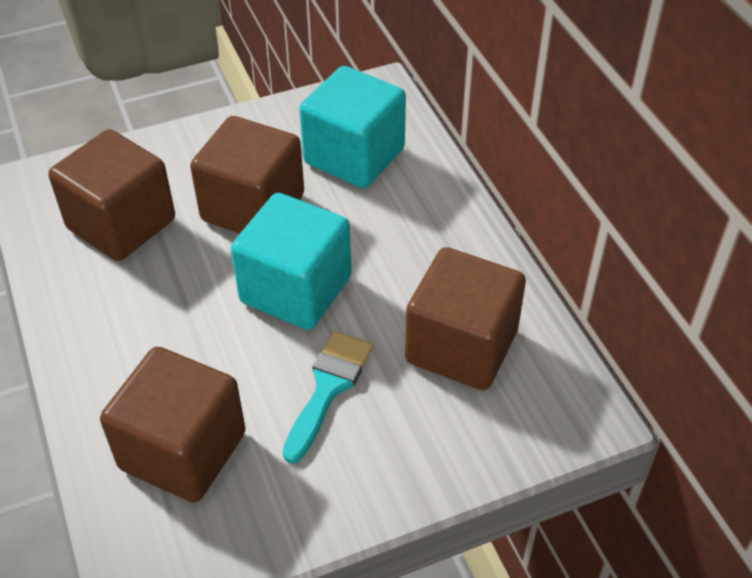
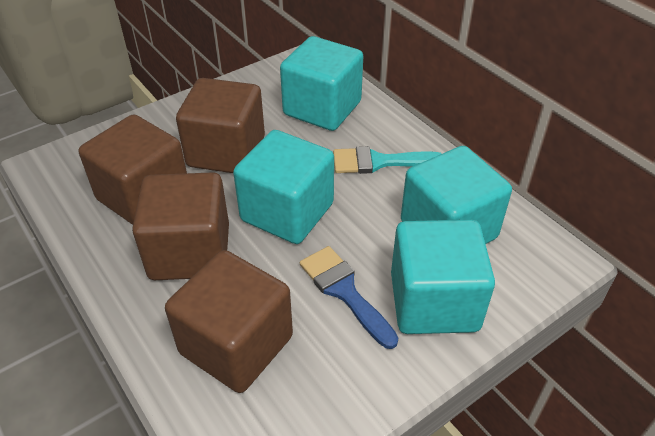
blue brush: 0 -> 1
turquoise cube: 2 -> 4

